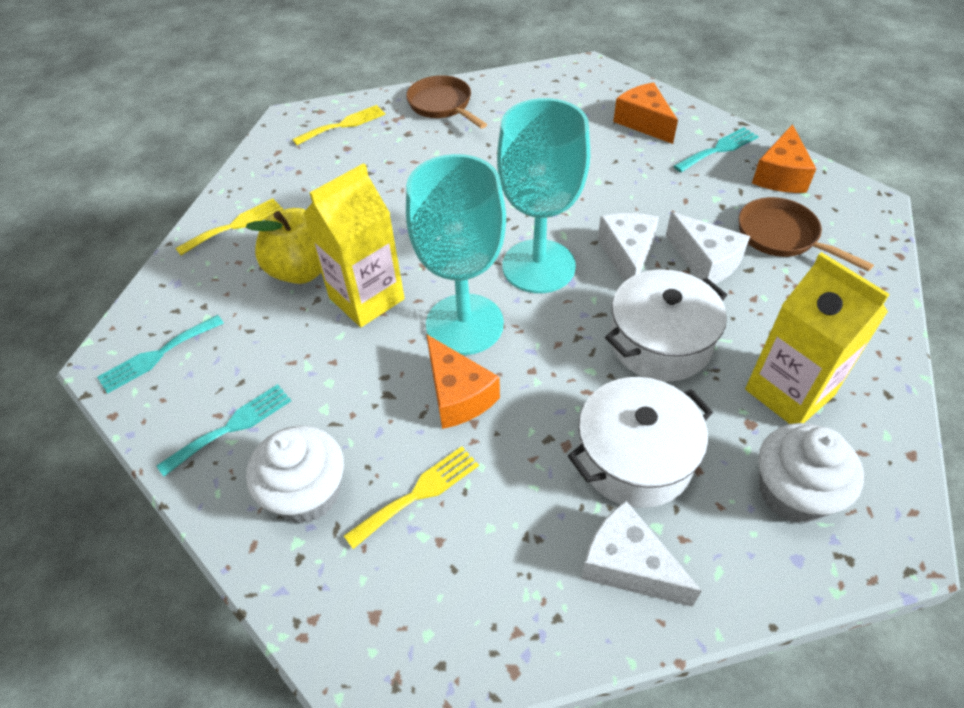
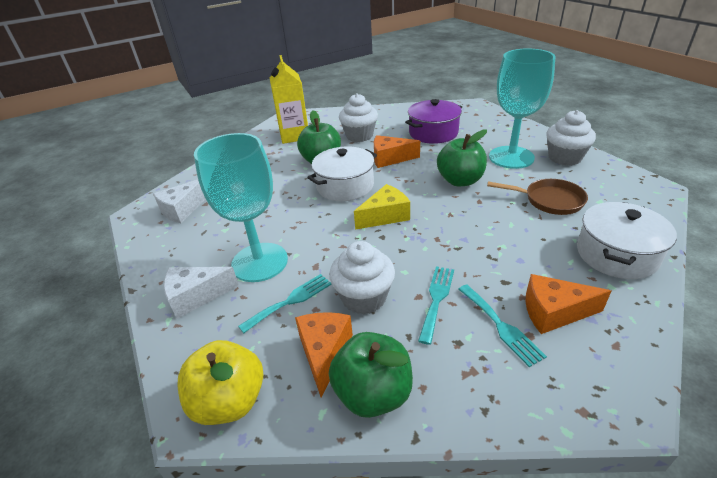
brown pan: 2 -> 1
green apple: 0 -> 3
purple pot: 0 -> 1
white cheese: 3 -> 2
white cupcake: 2 -> 3
yellow carton: 2 -> 1
yellow cheese: 0 -> 1
yellow fork: 3 -> 0

